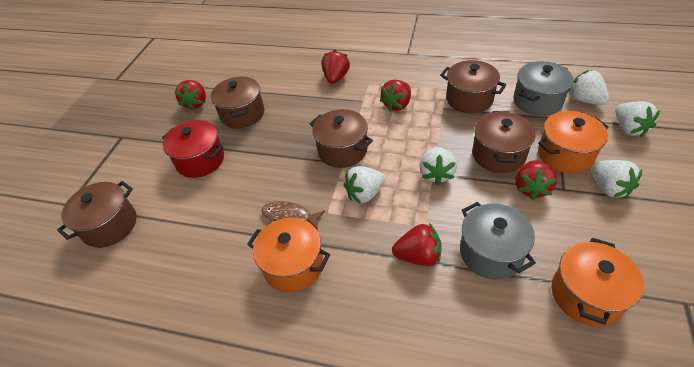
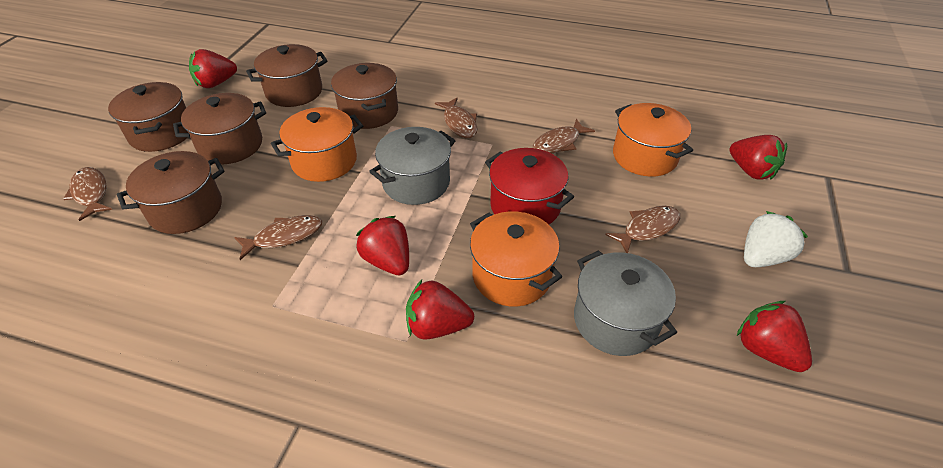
brown fish: 1 -> 5
white strawberry: 5 -> 1

